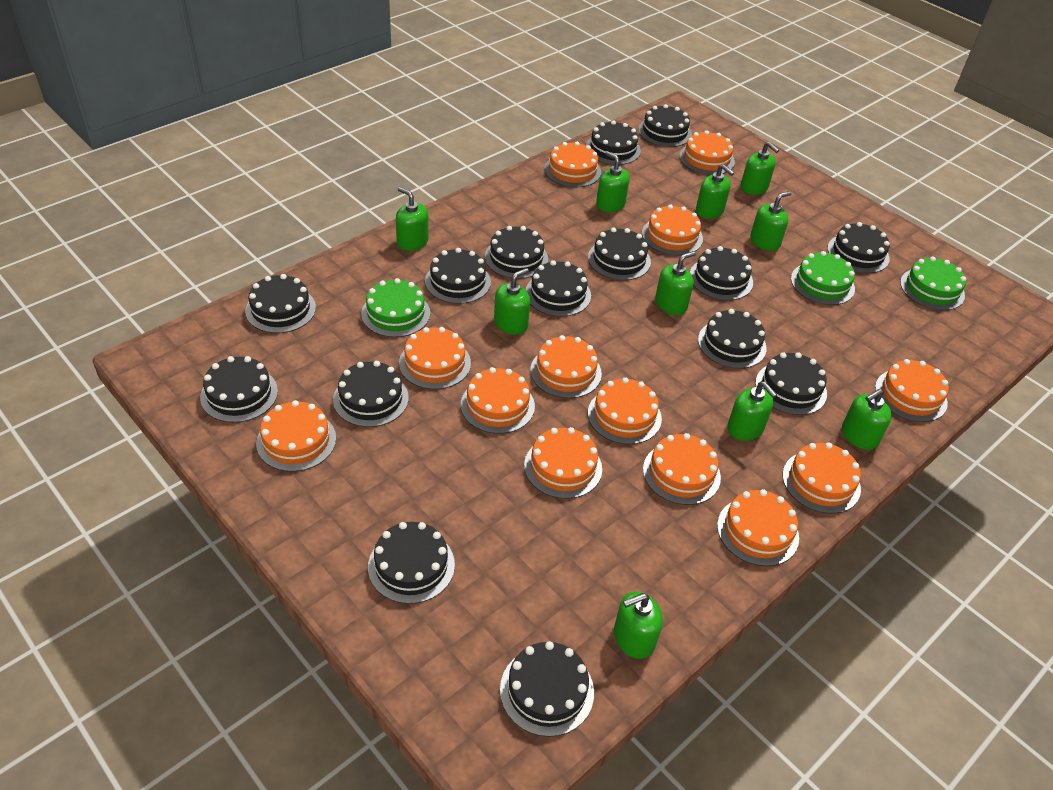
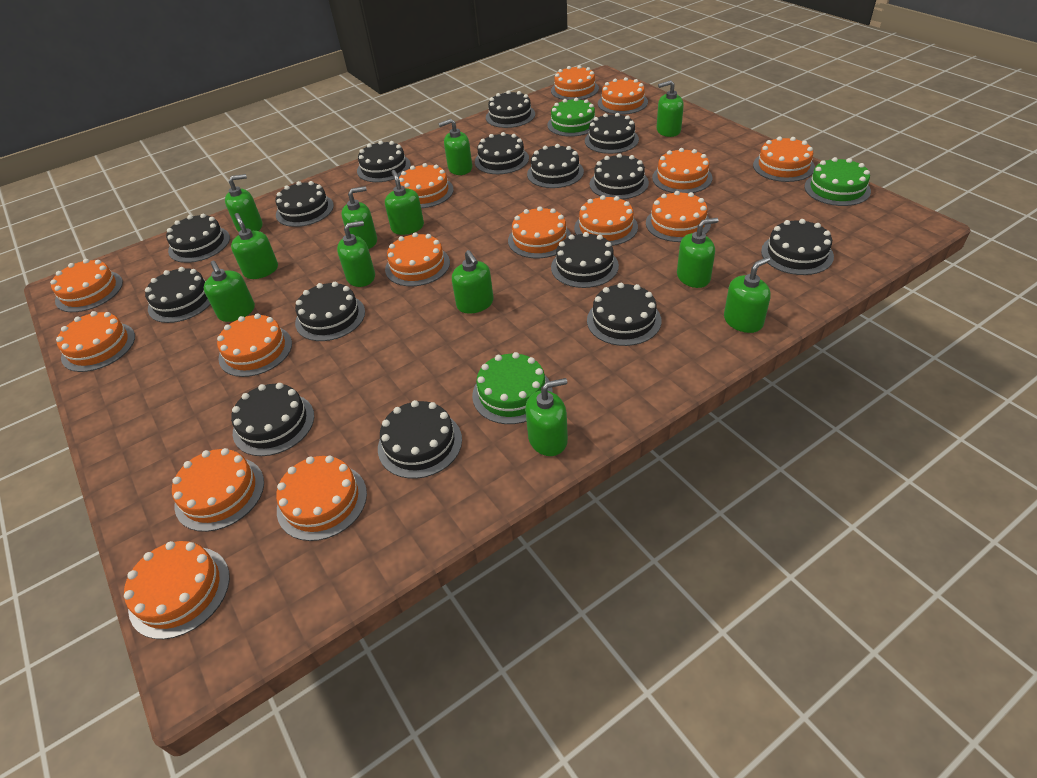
green soap dispenser: 10 -> 12
orange cake: 13 -> 15

